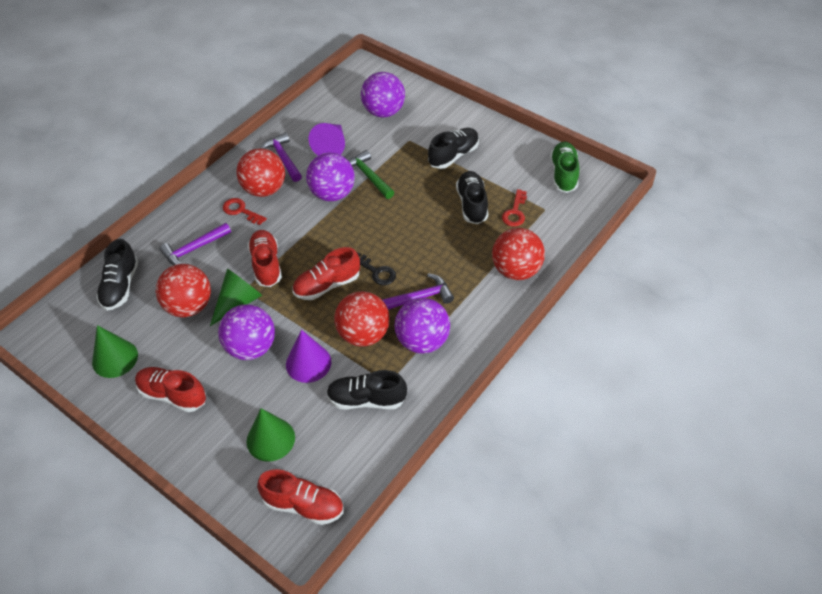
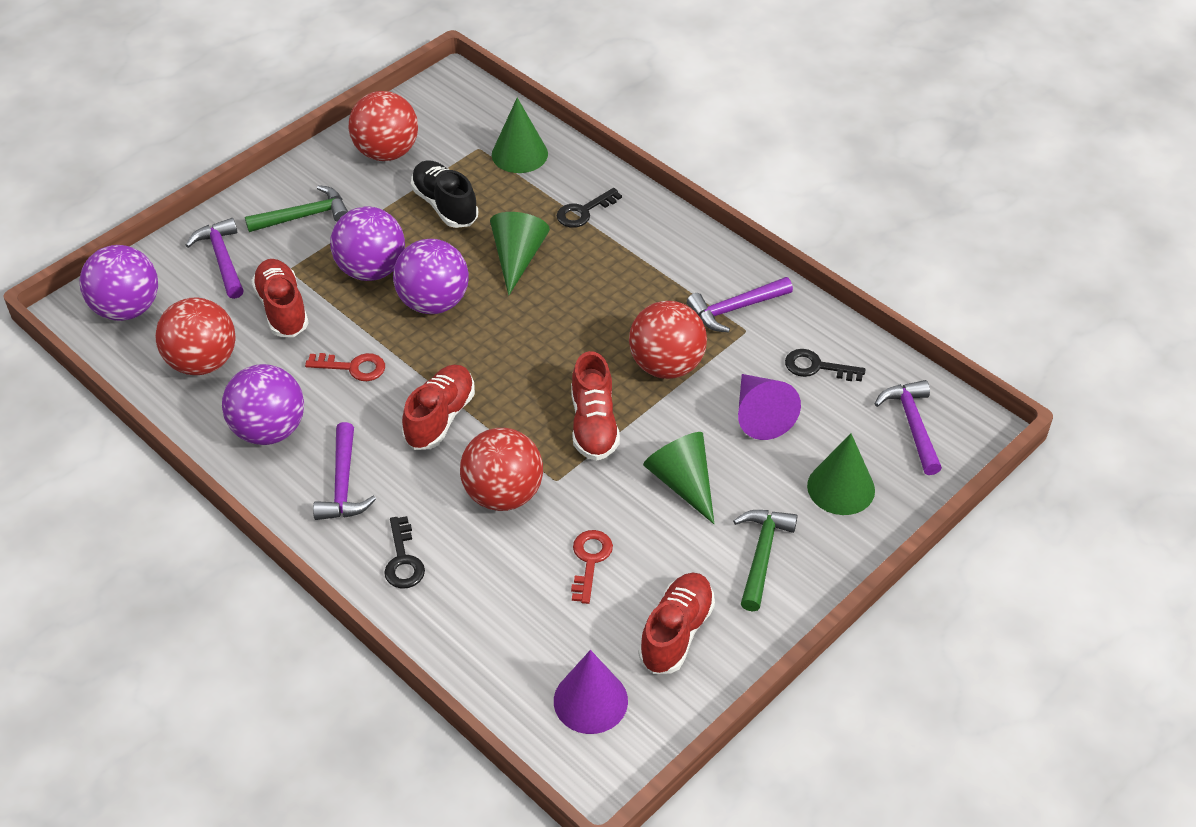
black key: 1 -> 3
black shoe: 4 -> 1
green cone: 3 -> 4
green hammer: 1 -> 2
green shoe: 1 -> 0
purple hammer: 3 -> 4

